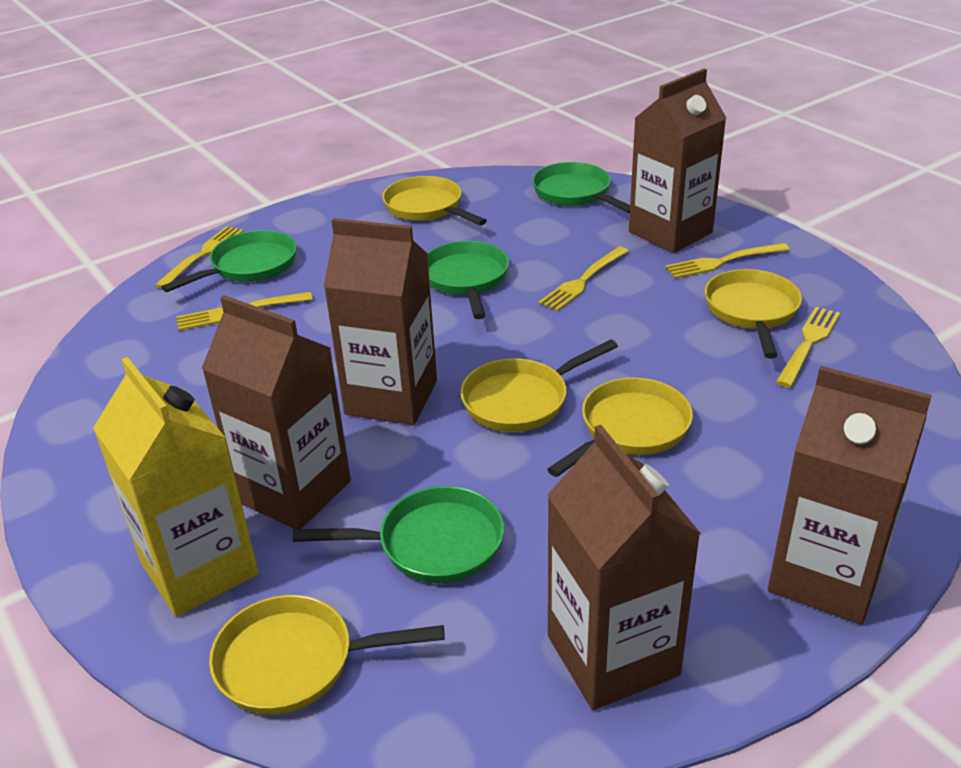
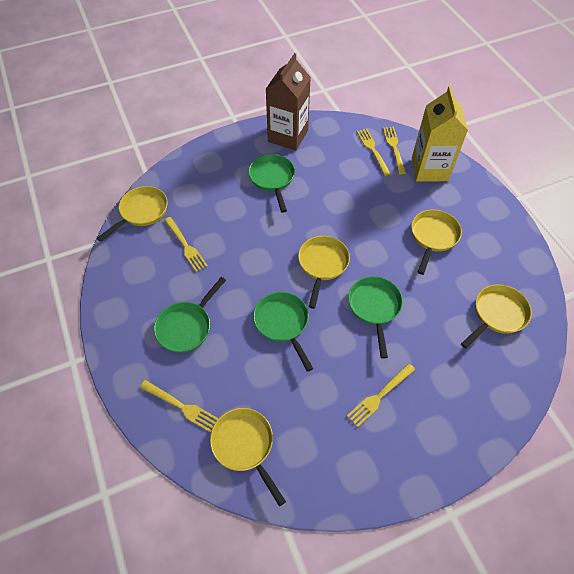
brown carton: 5 -> 1

